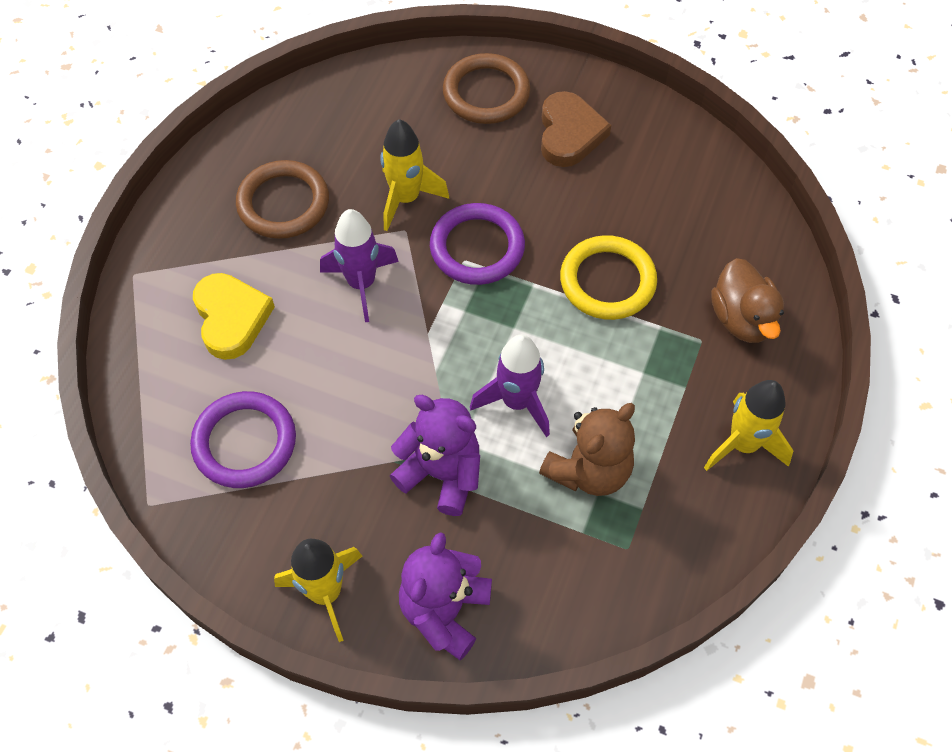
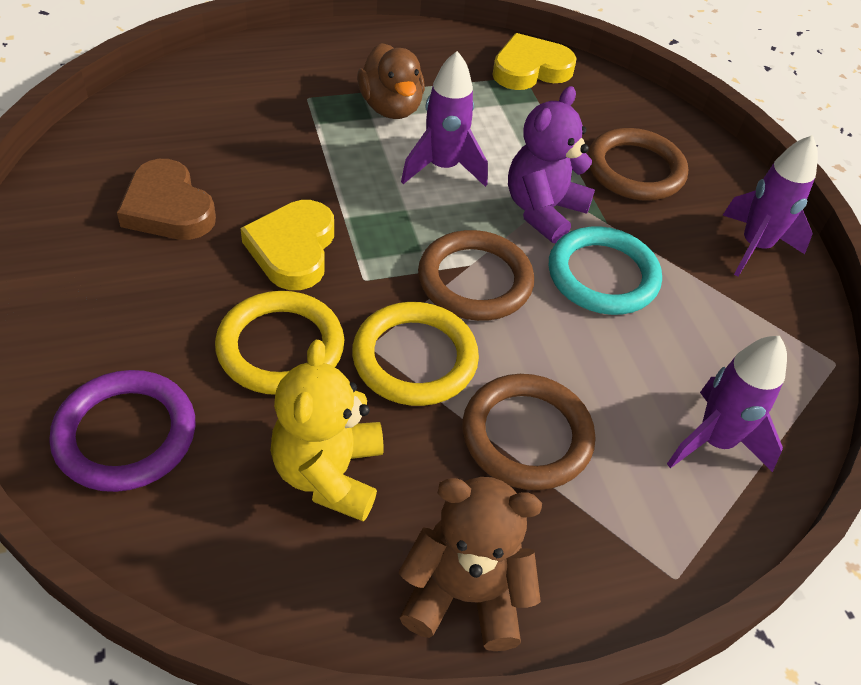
brown ring: 2 -> 3
purple ring: 2 -> 1
purple rocket: 2 -> 3
purple teddy bear: 2 -> 1
turquoise ring: 0 -> 1
yellow heart: 1 -> 2
yellow ring: 1 -> 2
yellow rocket: 3 -> 0
yellow teddy bear: 0 -> 1

